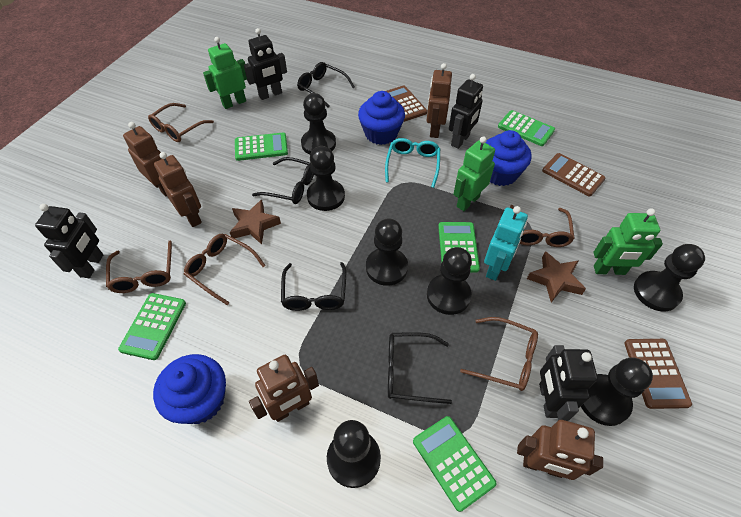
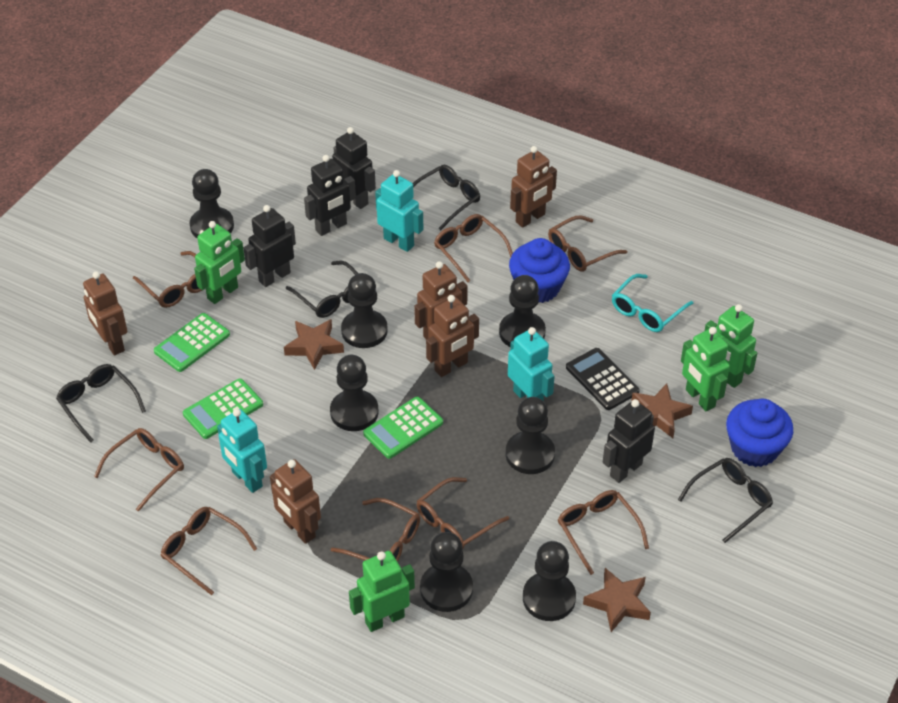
black calculator: 0 -> 1
blue cupcake: 3 -> 2
brown calculator: 3 -> 0
brown glasses: 5 -> 8
brown star: 2 -> 3
green calculator: 5 -> 3
green robot: 3 -> 4
turquoise robot: 1 -> 3

